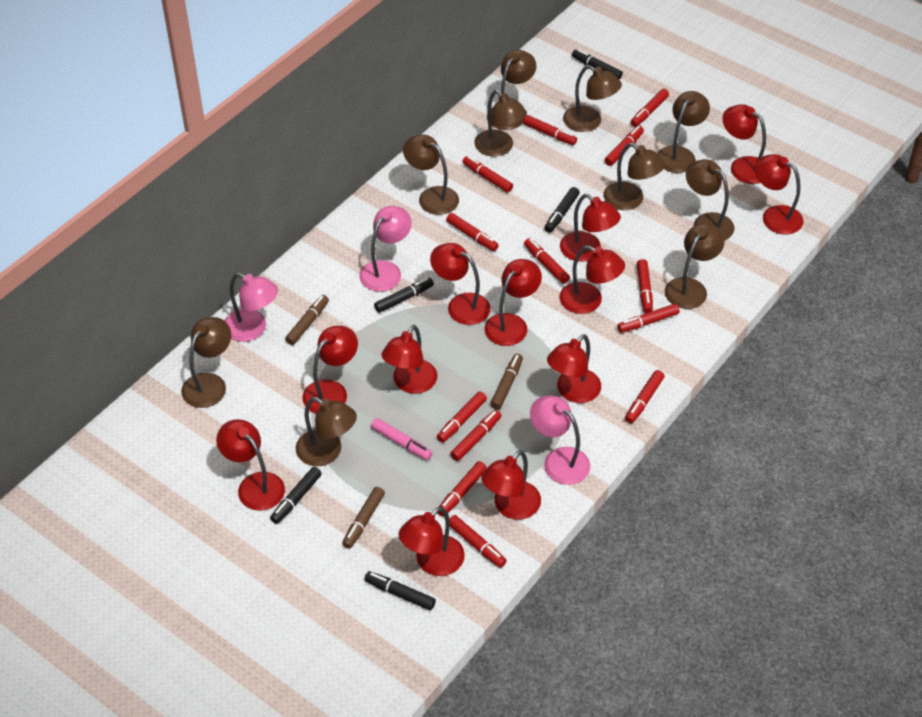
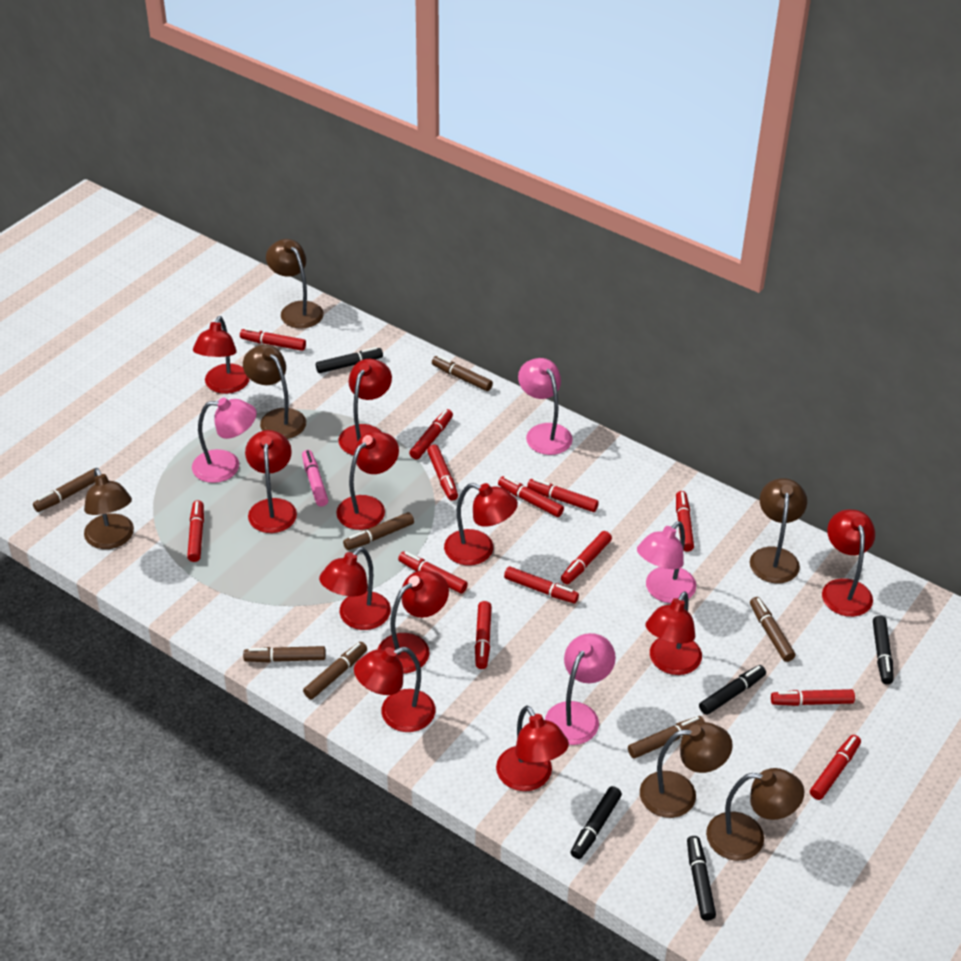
brown lamp: 10 -> 6
brown marker: 3 -> 7
pink lamp: 3 -> 4
red lamp: 12 -> 11

